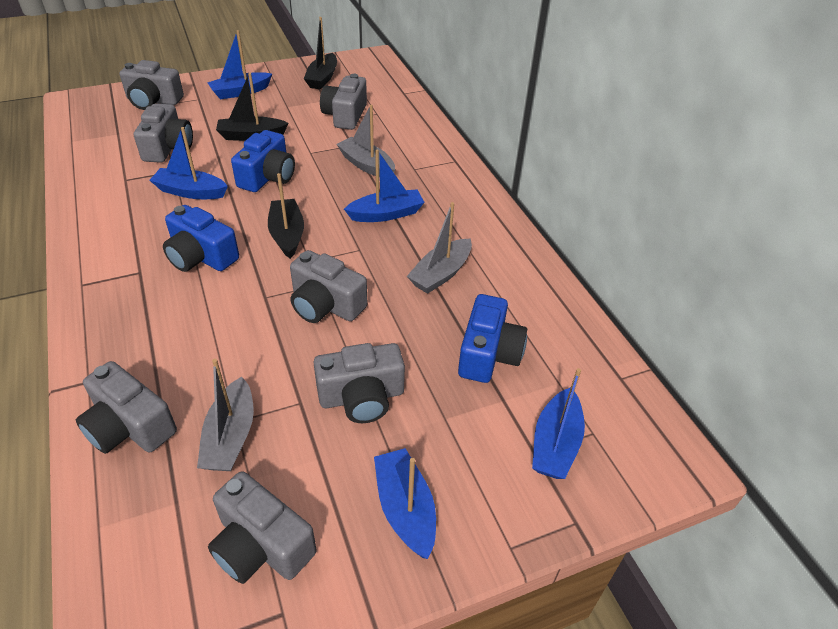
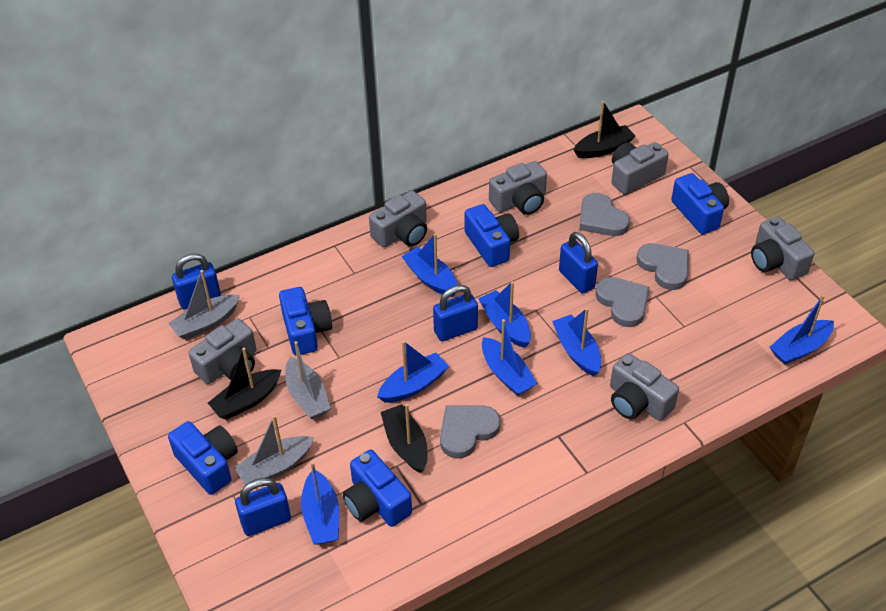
blue boat: 5 -> 7
blue camera: 3 -> 5
blue padlock: 0 -> 4
grey camera: 7 -> 6
grey heart: 0 -> 4

